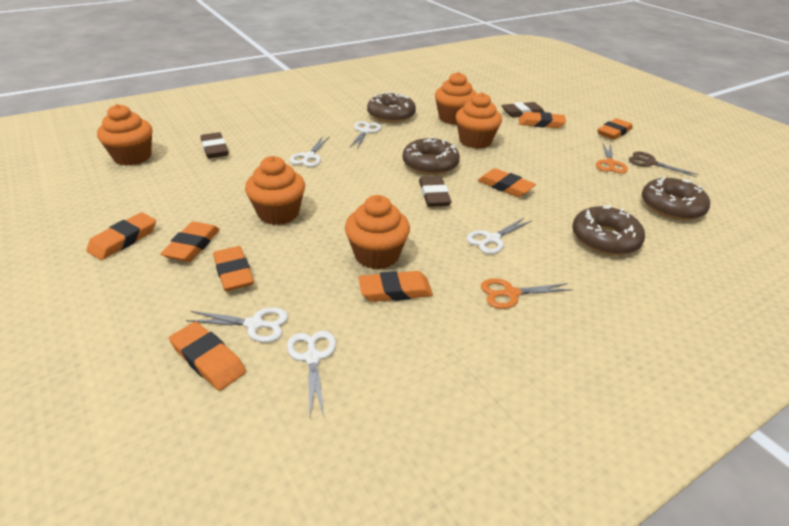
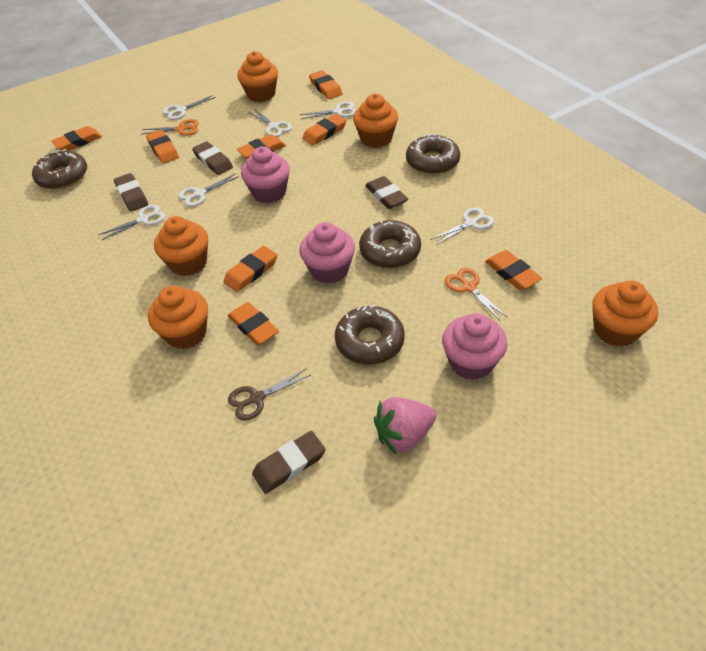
brown eraser: 3 -> 4
pink cupcake: 0 -> 3
pink strawberry: 0 -> 1
white scissors: 5 -> 6

